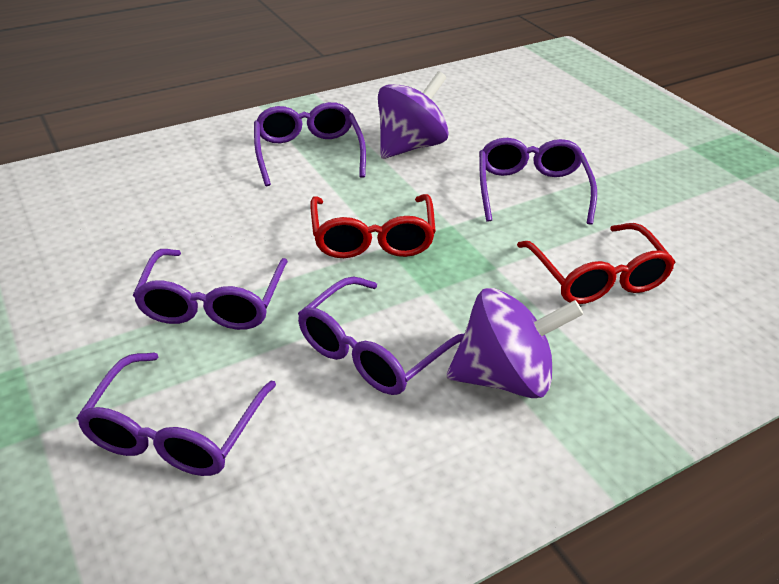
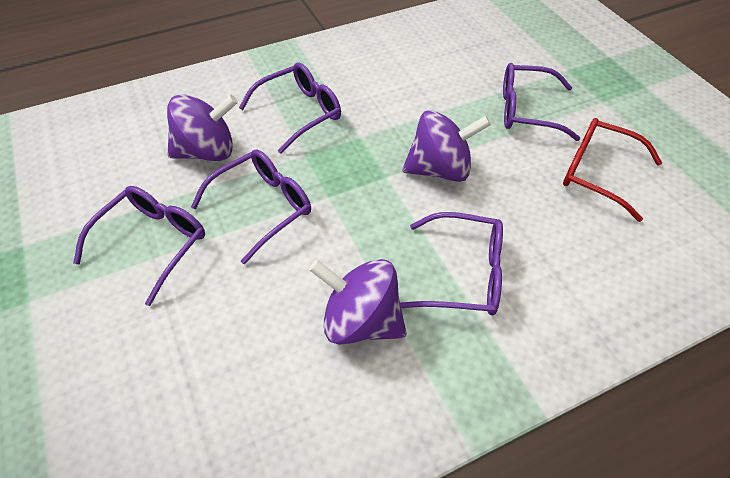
purple spinning top: 2 -> 3
red glasses: 2 -> 1

